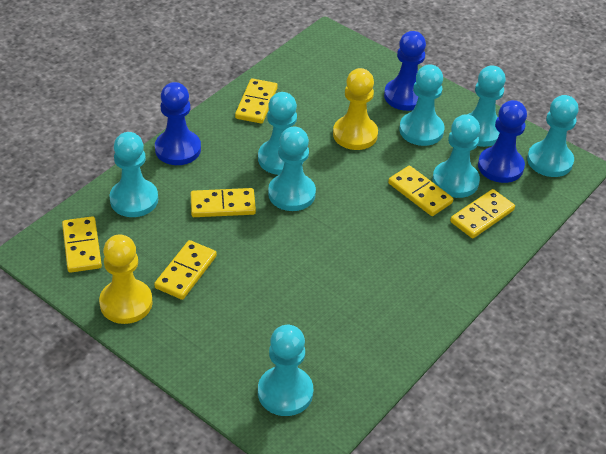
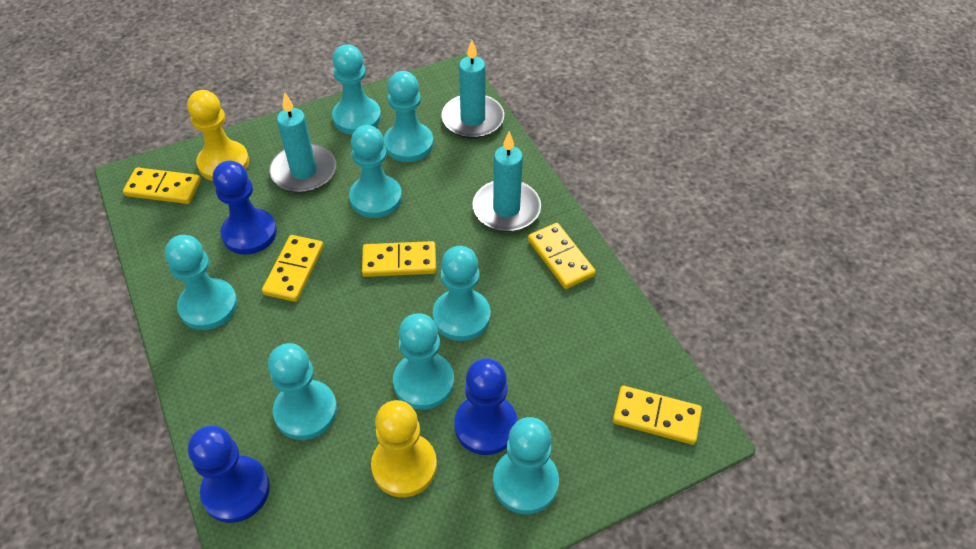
turquoise candle: 0 -> 3
yellow domino: 6 -> 5

